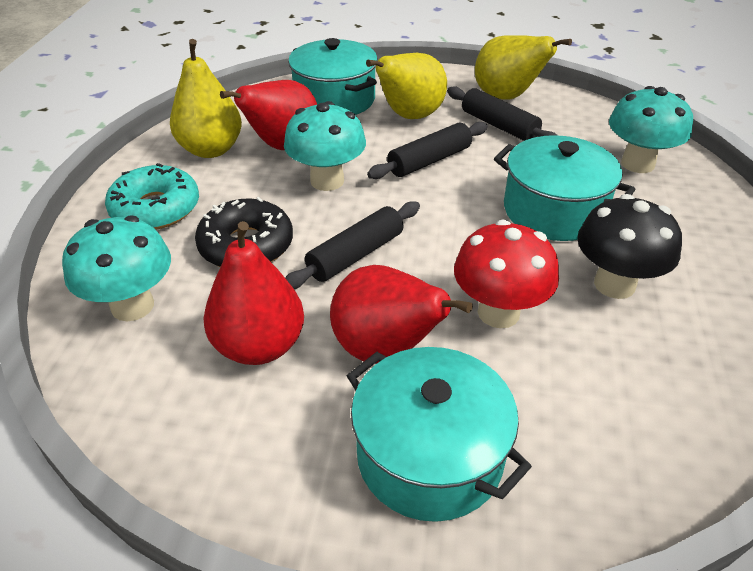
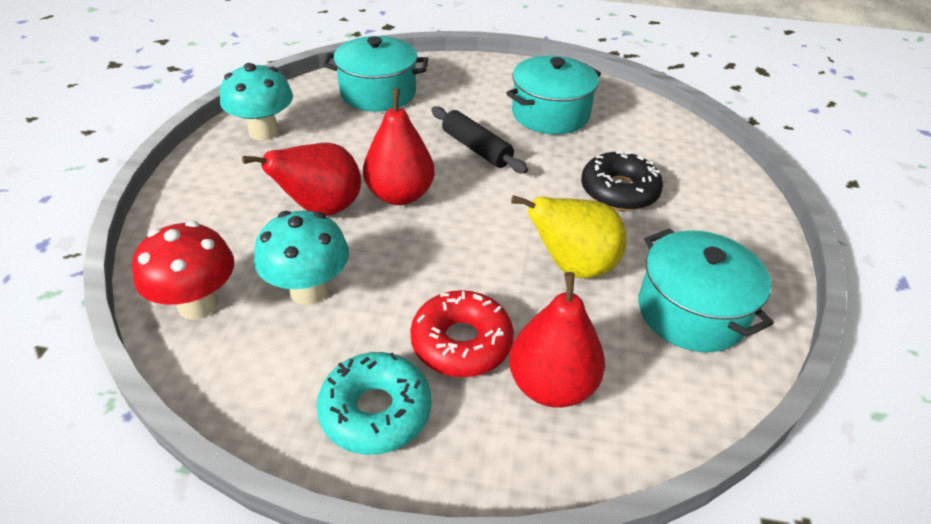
black mushroom: 1 -> 0
black rolling pin: 3 -> 1
red donut: 0 -> 1
turquoise mushroom: 3 -> 2
yellow pear: 3 -> 1

